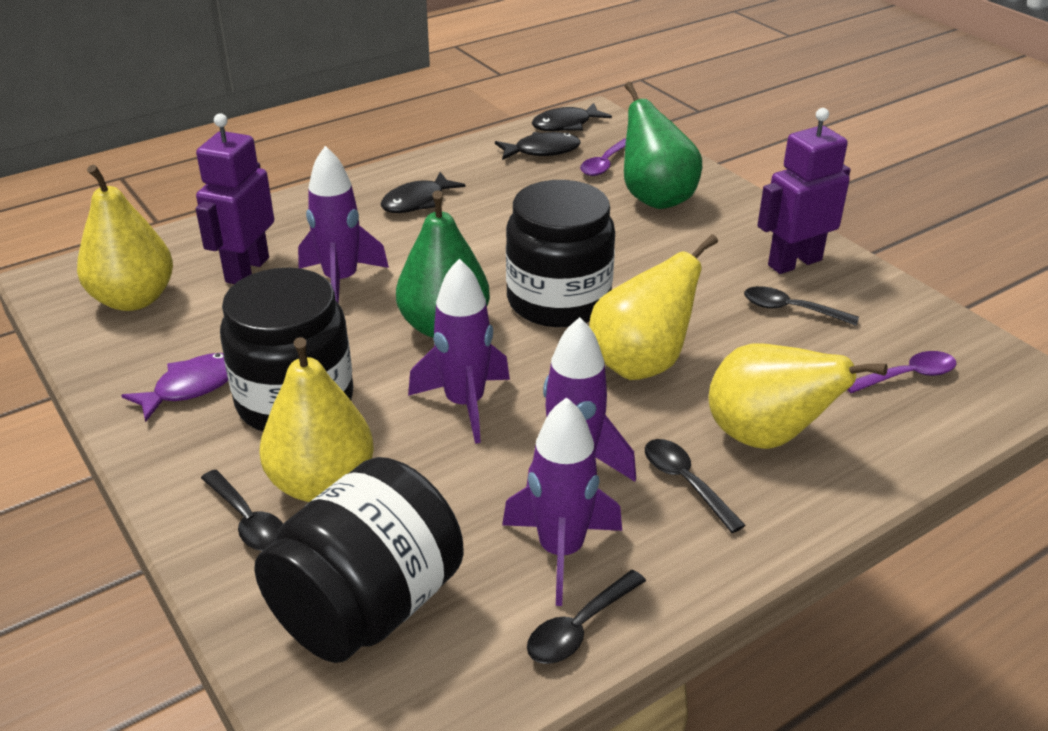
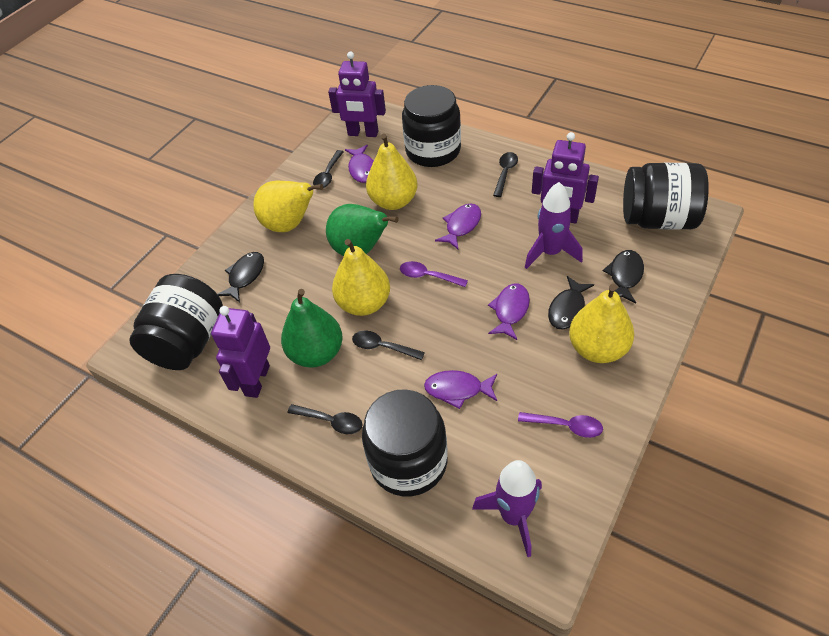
black jar: 3 -> 4
purple fish: 1 -> 4
purple robot: 2 -> 3
purple rocket: 4 -> 2

